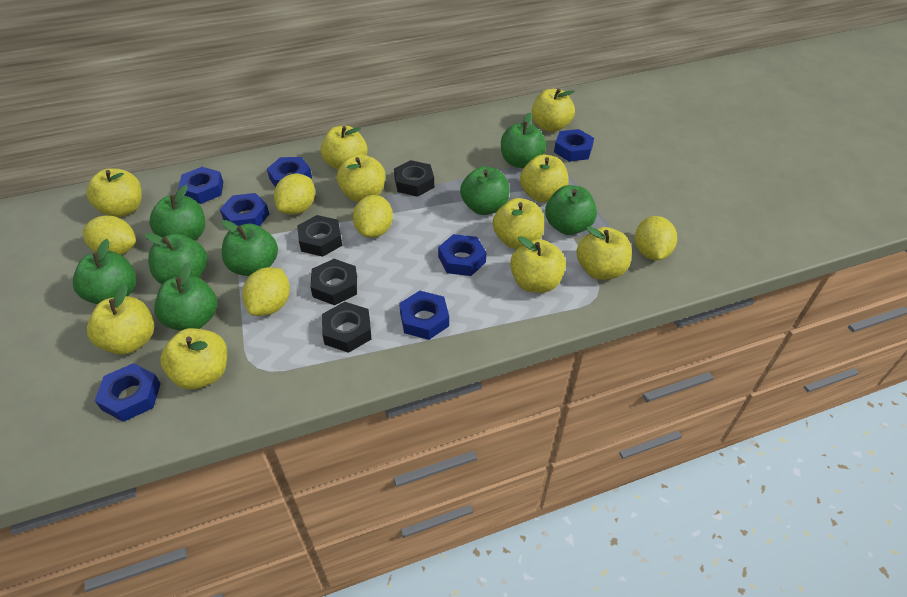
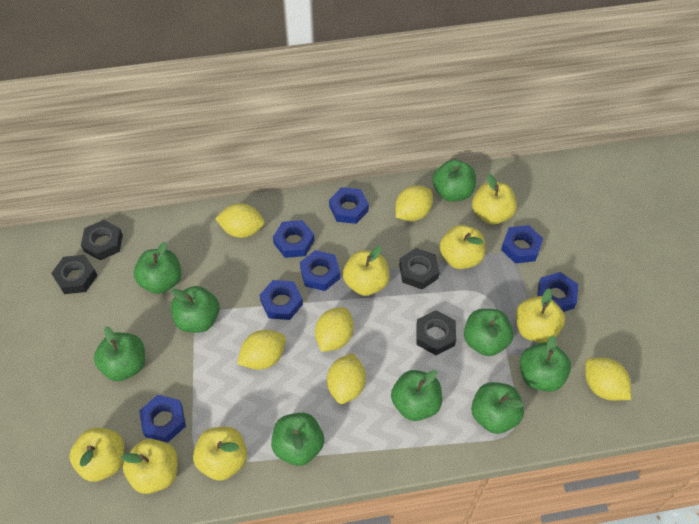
green apple: 8 -> 9
yellow apple: 10 -> 7
yellow lemon: 5 -> 6

